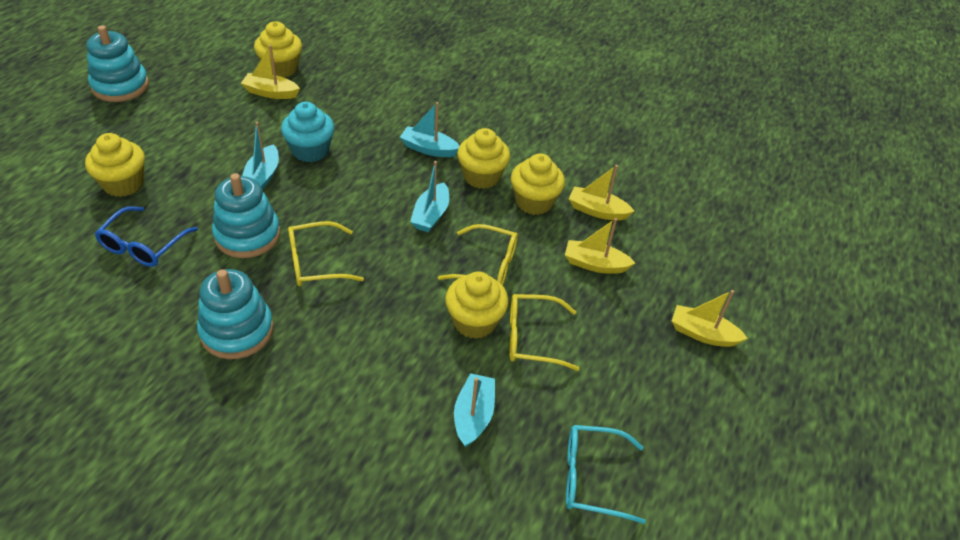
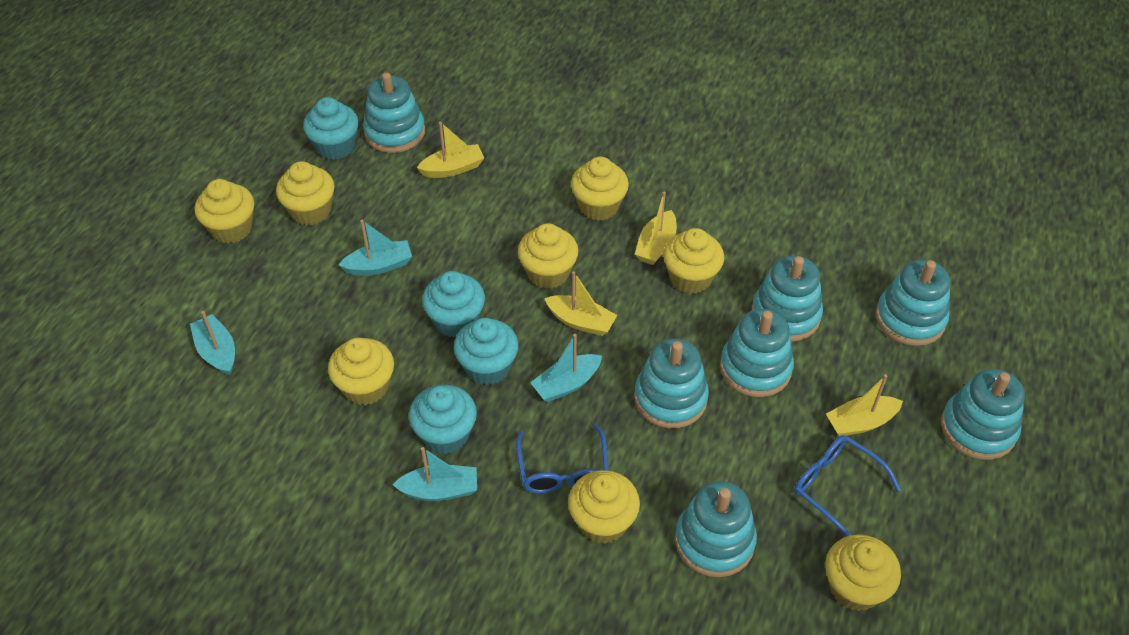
blue glasses: 1 -> 2
turquoise cupcake: 1 -> 4
turquoise glasses: 1 -> 0
turquoise stacking toy: 3 -> 7
yellow cupcake: 5 -> 8
yellow glasses: 3 -> 0

